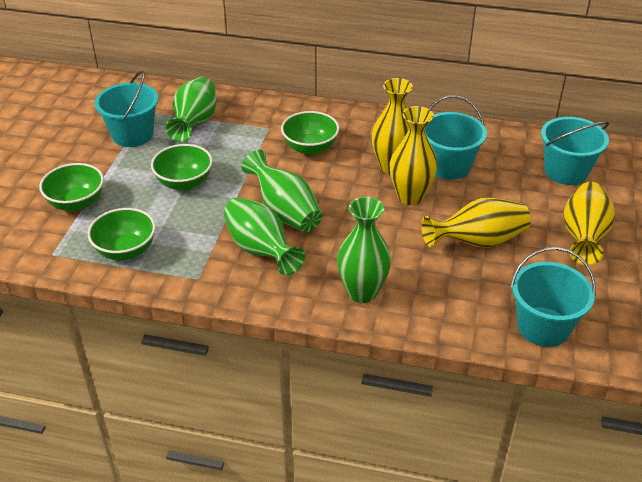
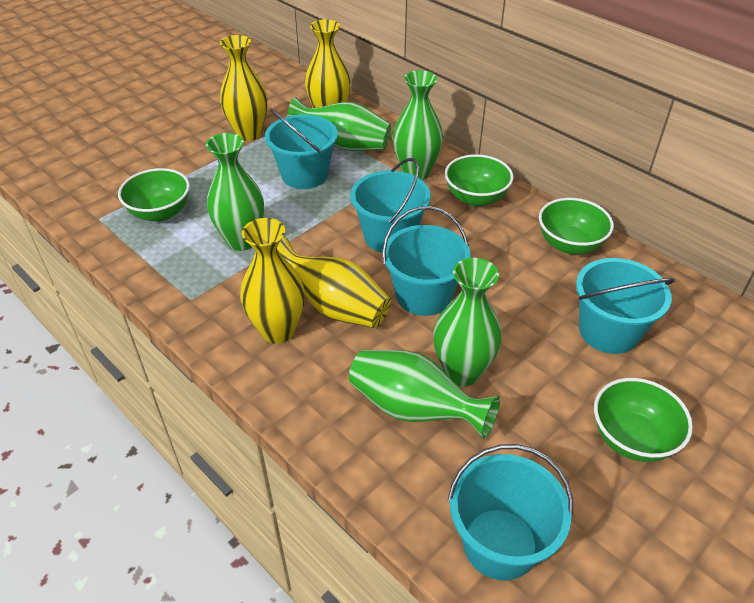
green vase: 4 -> 5
turquoise bucket: 4 -> 5

